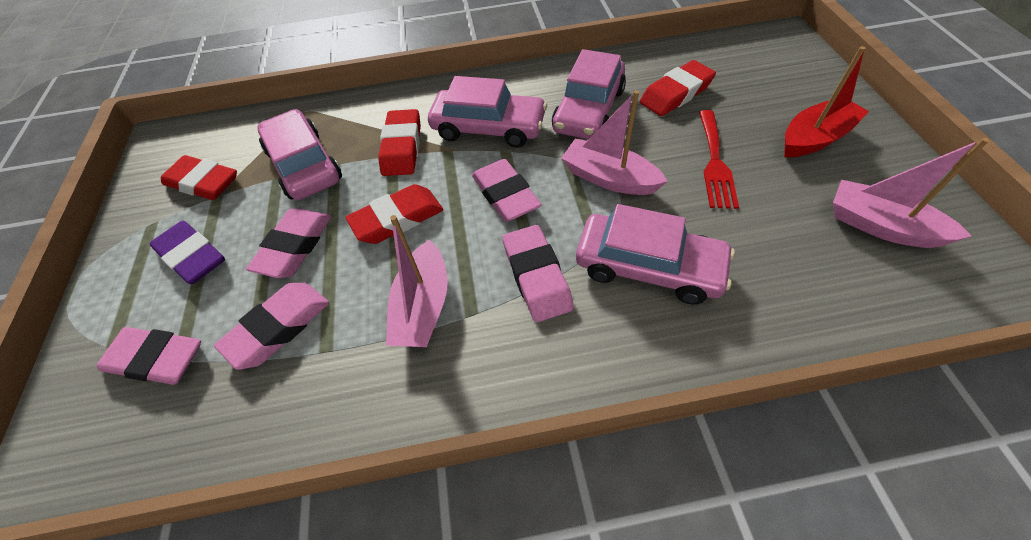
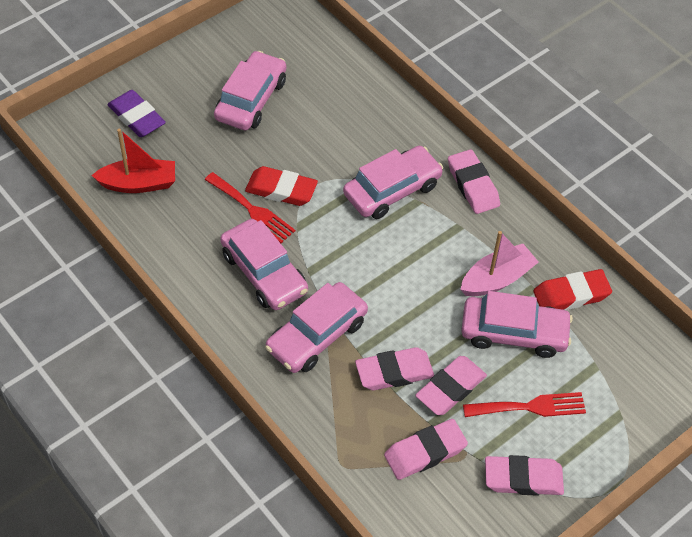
pink boat: 3 -> 1
pink car: 4 -> 5
red eraser: 4 -> 2
red fork: 1 -> 2

